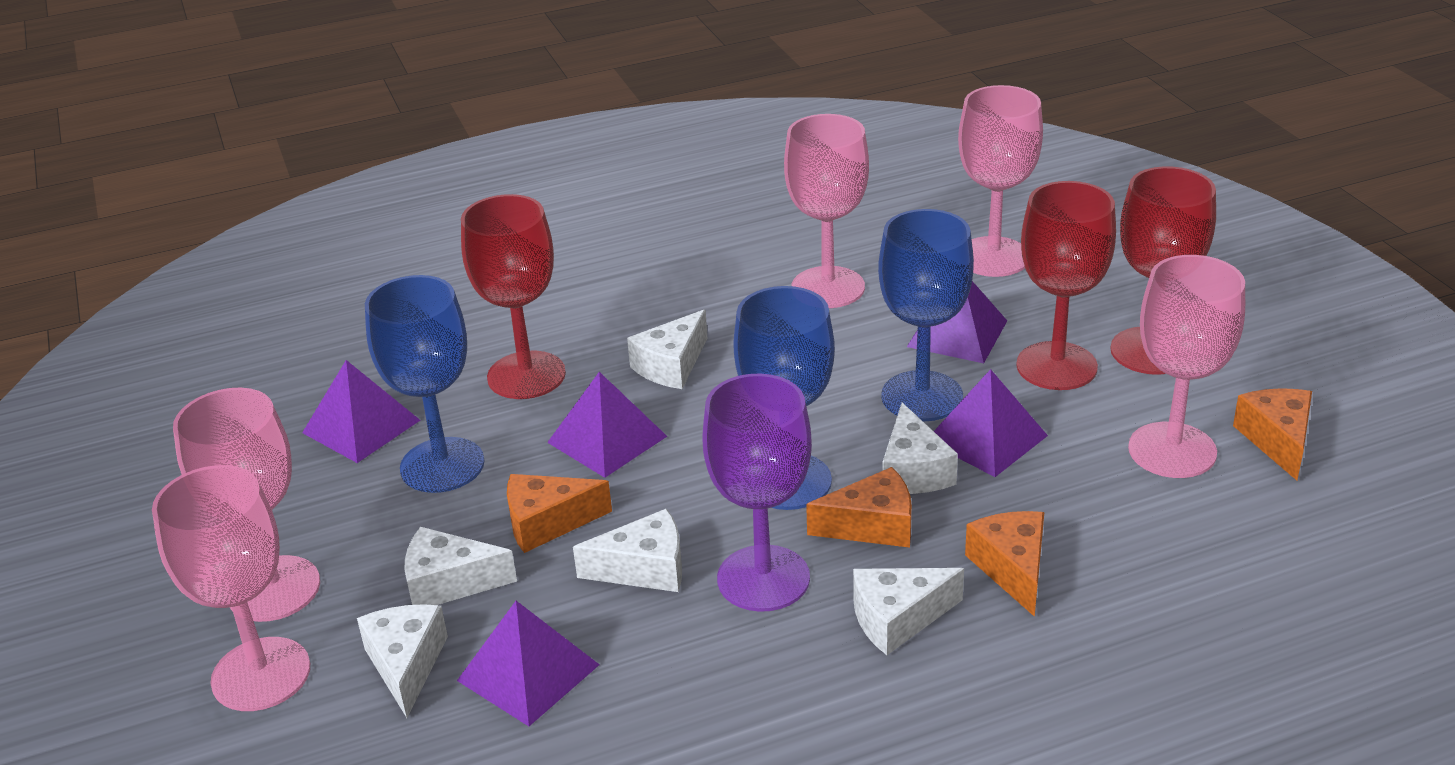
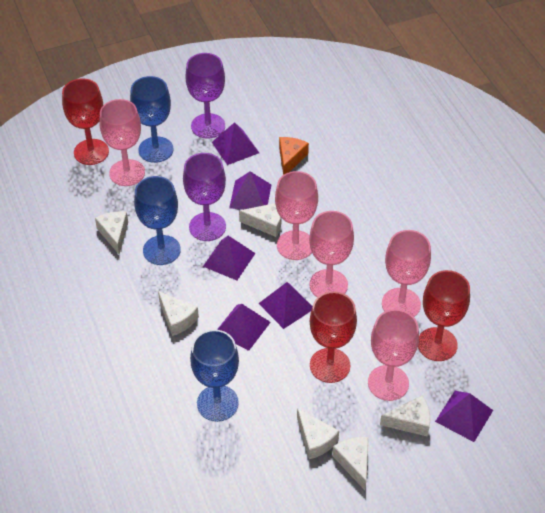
orange cheese: 4 -> 1
purple goblet: 1 -> 2
purple pyramid: 5 -> 6

